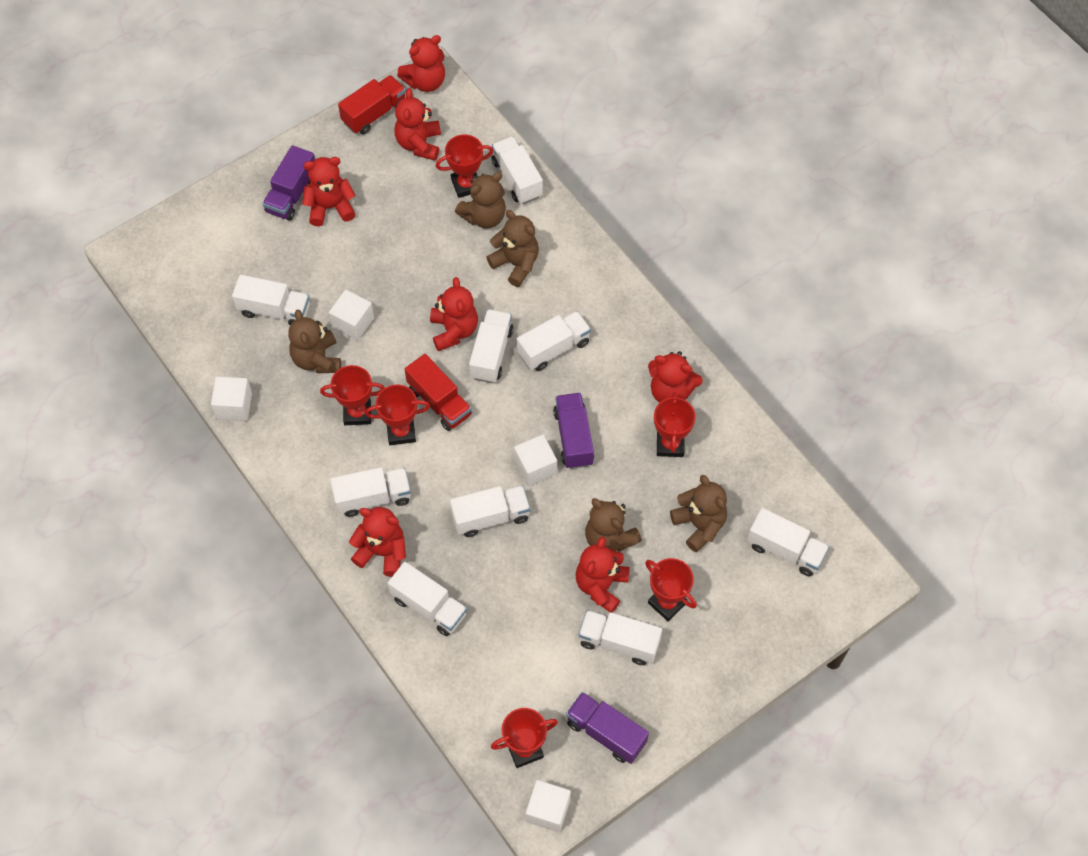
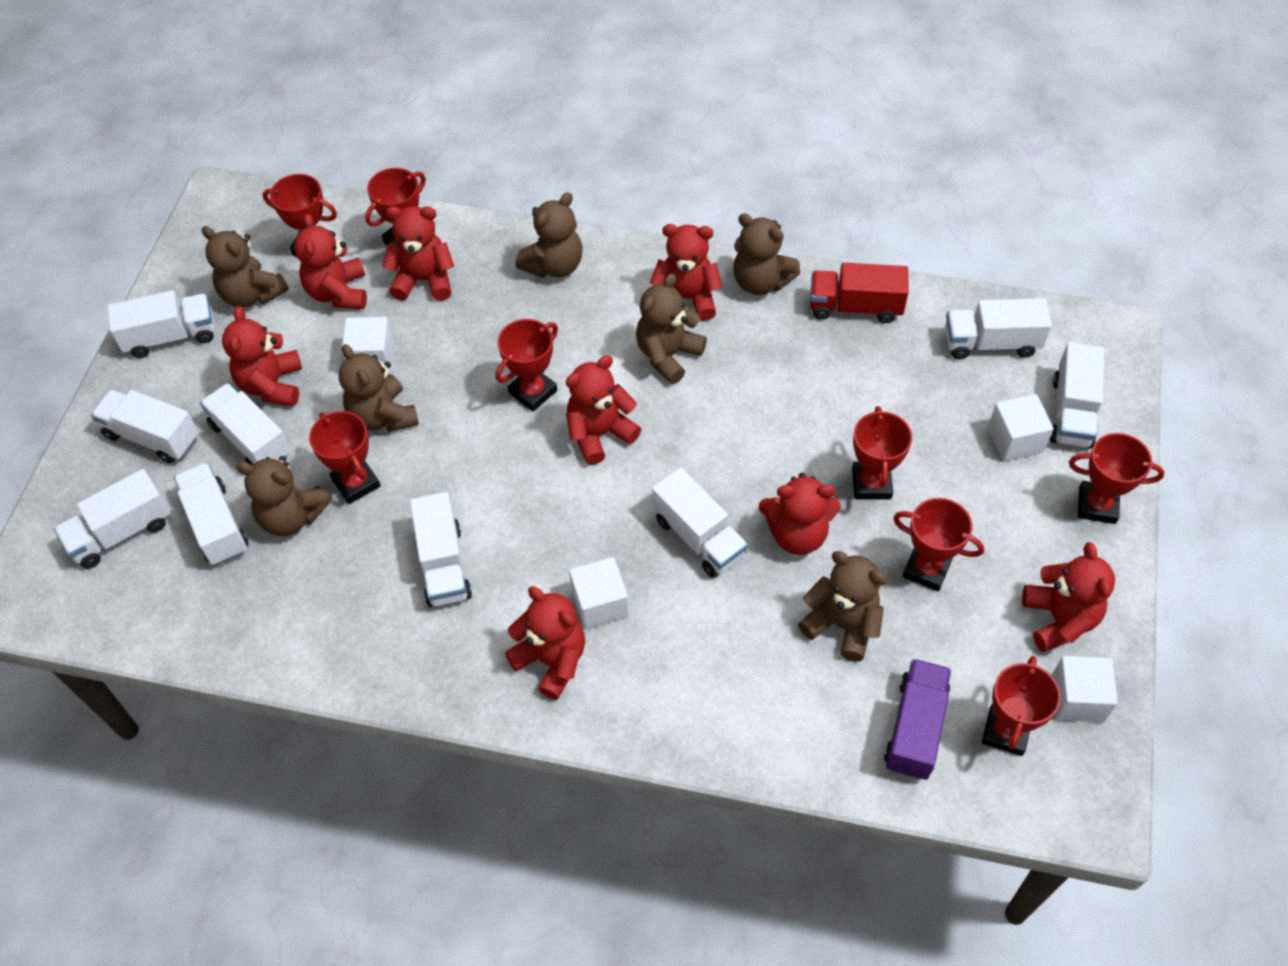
brown teddy bear: 5 -> 7
purple truck: 3 -> 1
red teddy bear: 7 -> 8
red trophy: 6 -> 8
red truck: 2 -> 1

